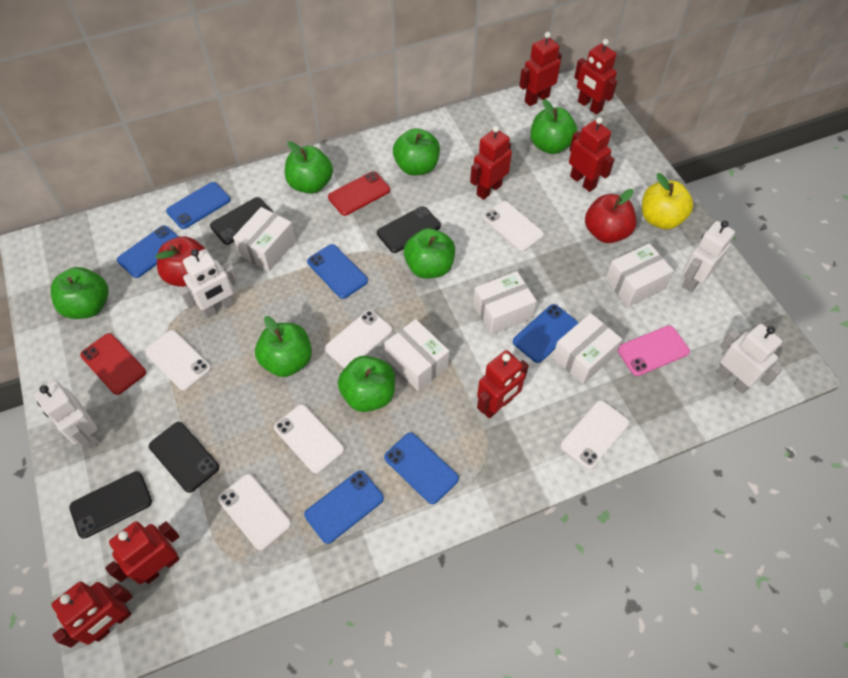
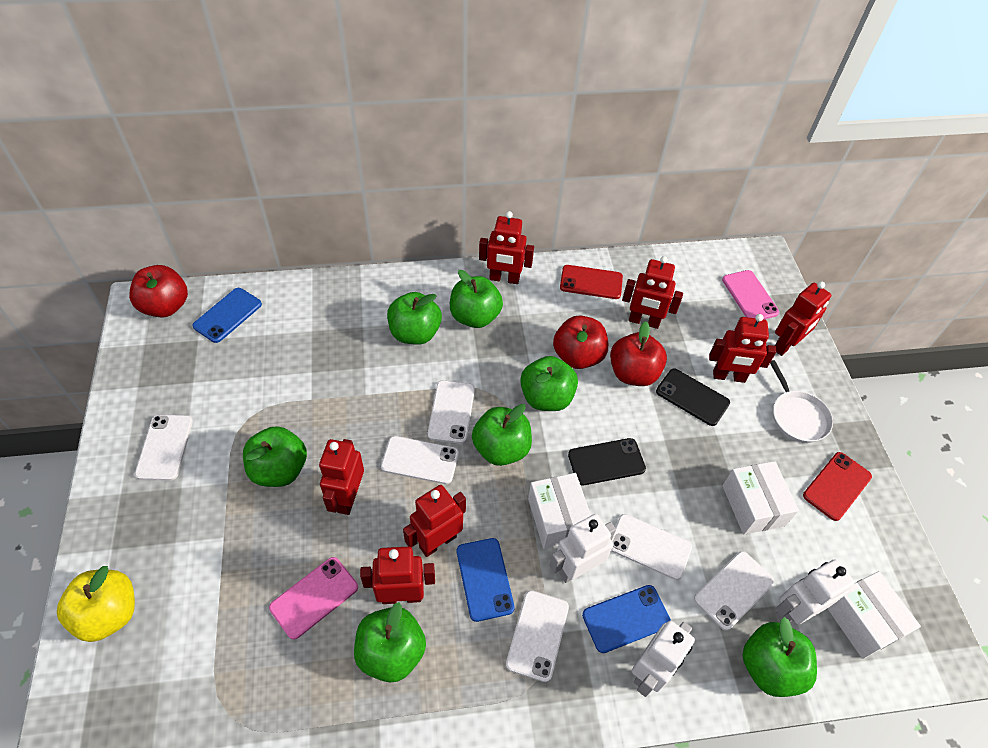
black phone: 4 -> 2
blue phone: 6 -> 3
pink phone: 1 -> 2
red apple: 2 -> 3
white box: 5 -> 3
white pan: 0 -> 1
white robot: 4 -> 3

